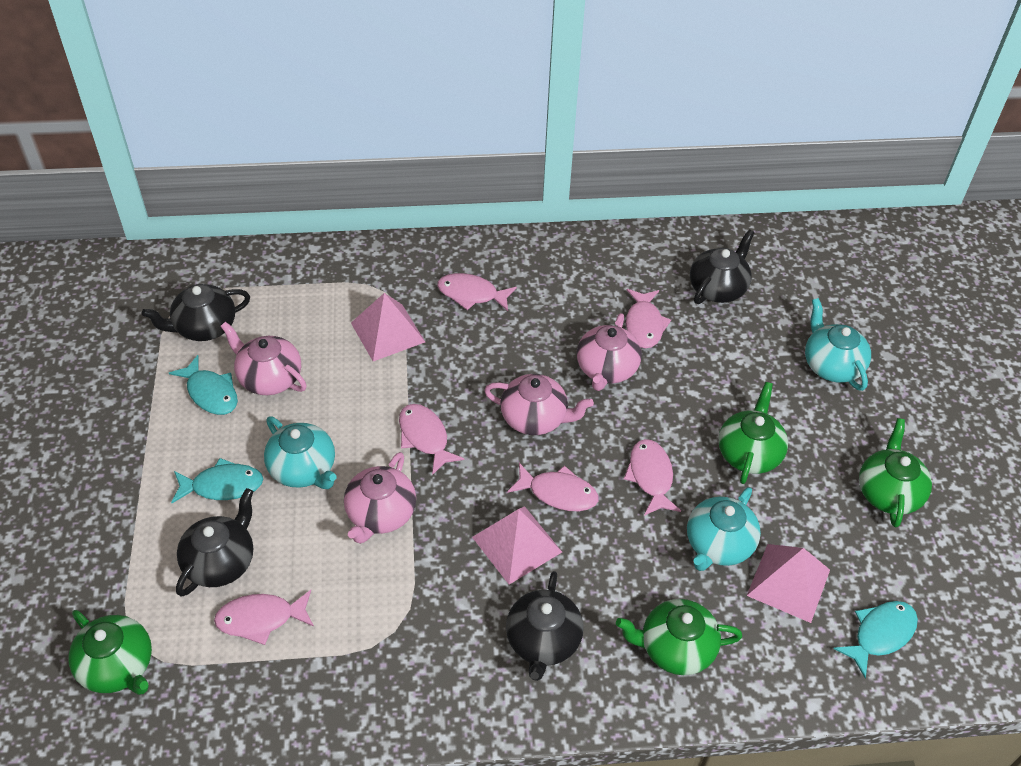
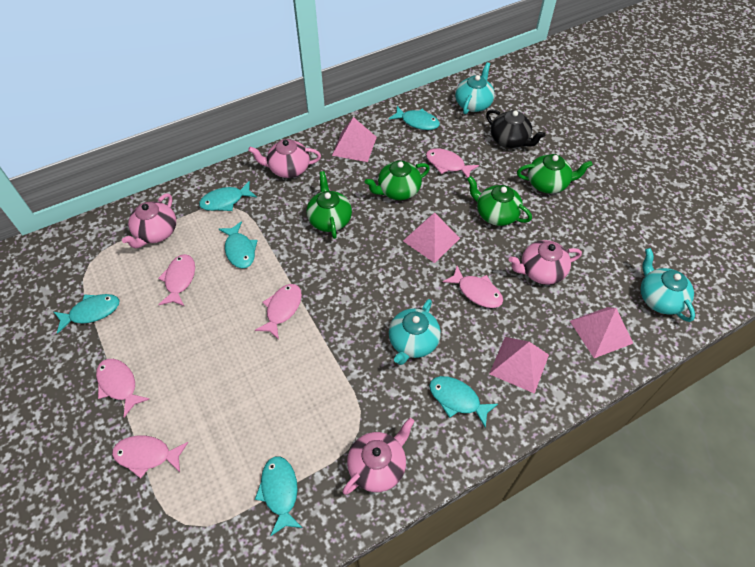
black teapot: 4 -> 1
pink pyramid: 3 -> 4
turquoise fish: 3 -> 6

